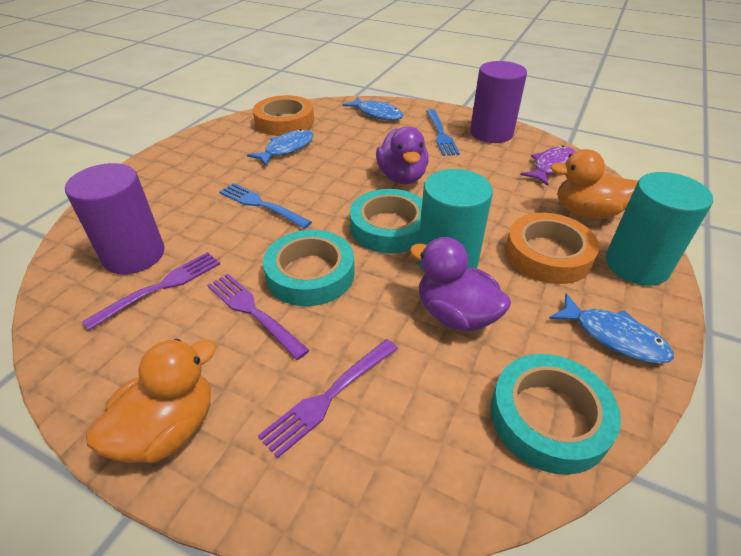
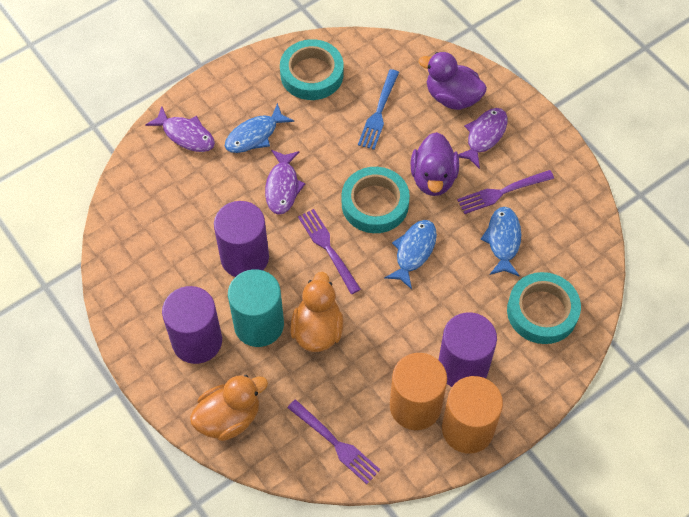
blue fork: 2 -> 1
orange cylinder: 0 -> 2
orange tape: 2 -> 0
purple cylinder: 2 -> 3
purple fish: 1 -> 3
turquoise cylinder: 2 -> 1

